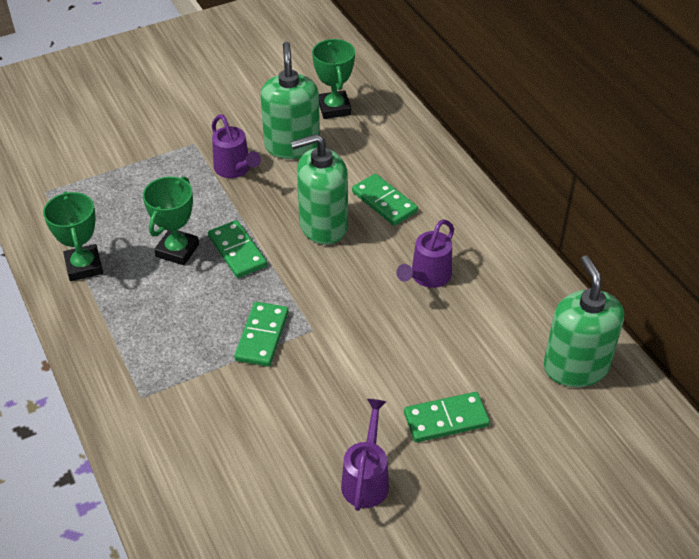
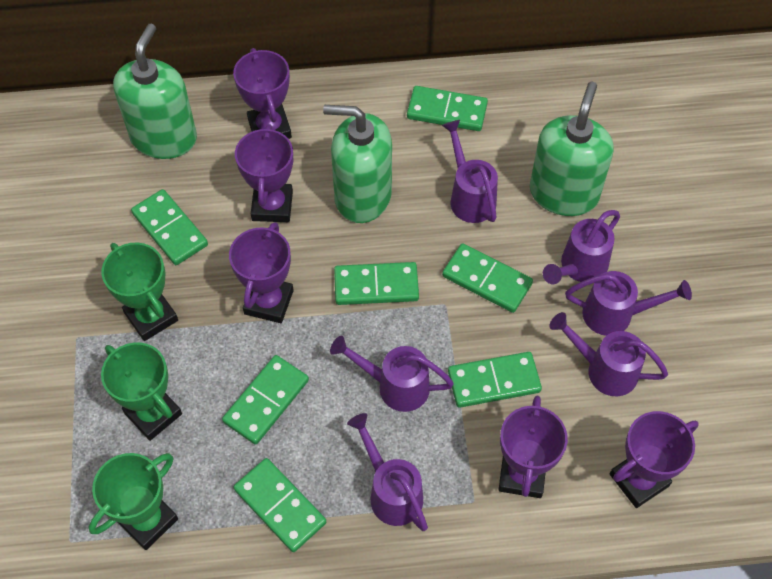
green domino: 4 -> 7
purple trophy: 0 -> 5
purple watering can: 3 -> 6

